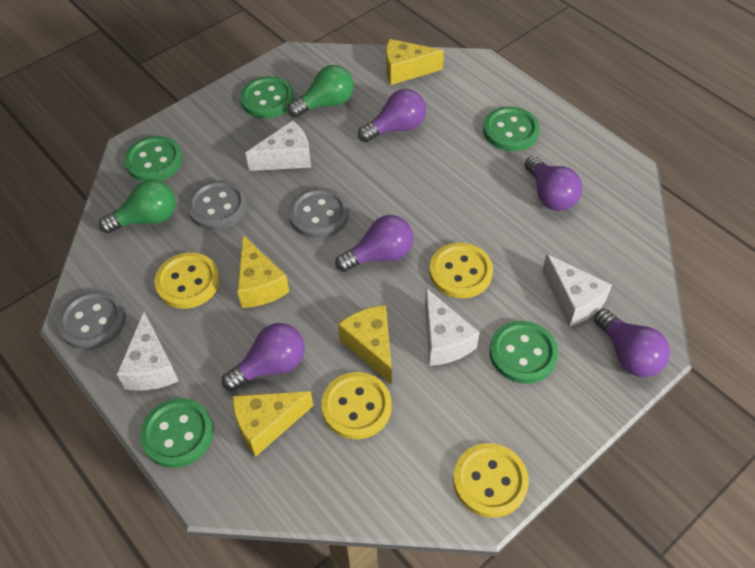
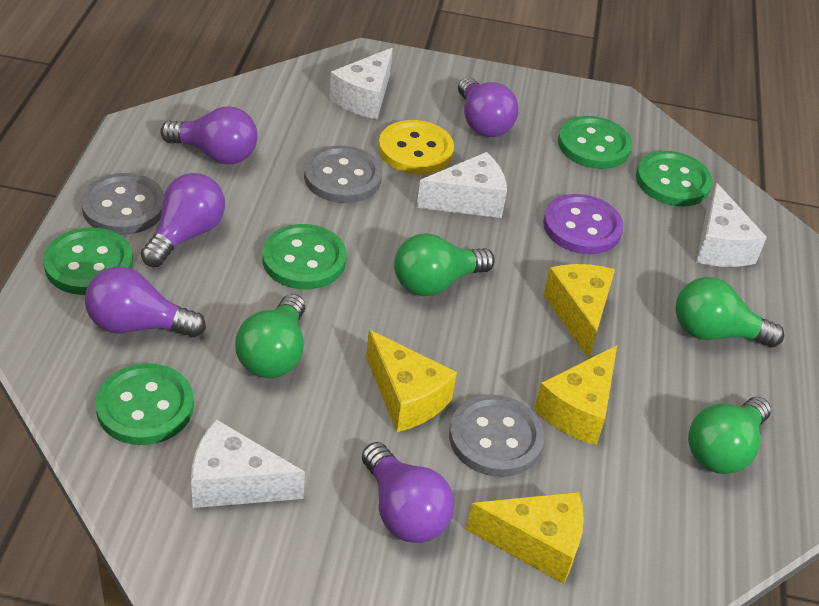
green light bulb: 2 -> 4
purple button: 0 -> 1
yellow button: 4 -> 1

